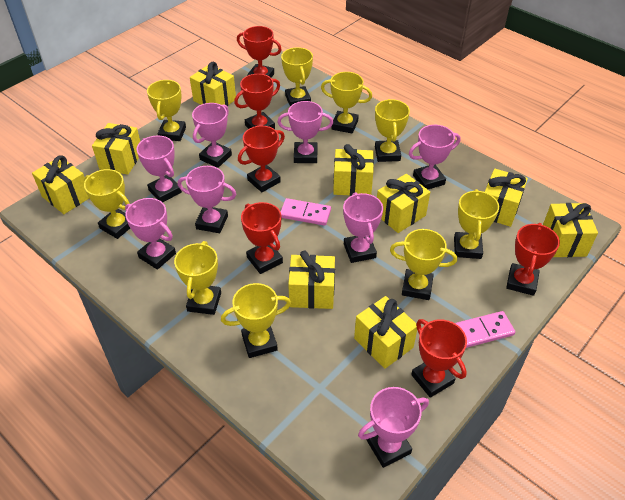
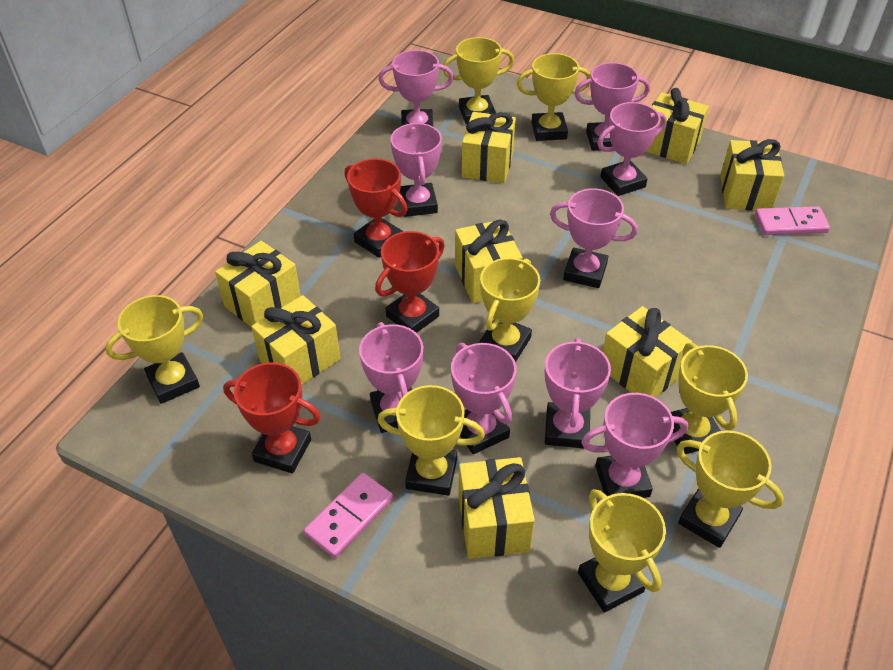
pink trophy: 8 -> 9
red trophy: 6 -> 3
yellow gift: 9 -> 8
yellow trophy: 9 -> 8

